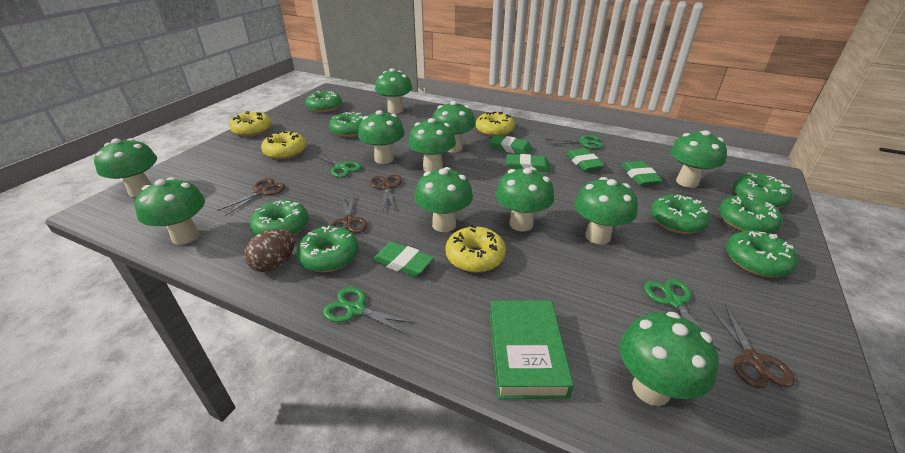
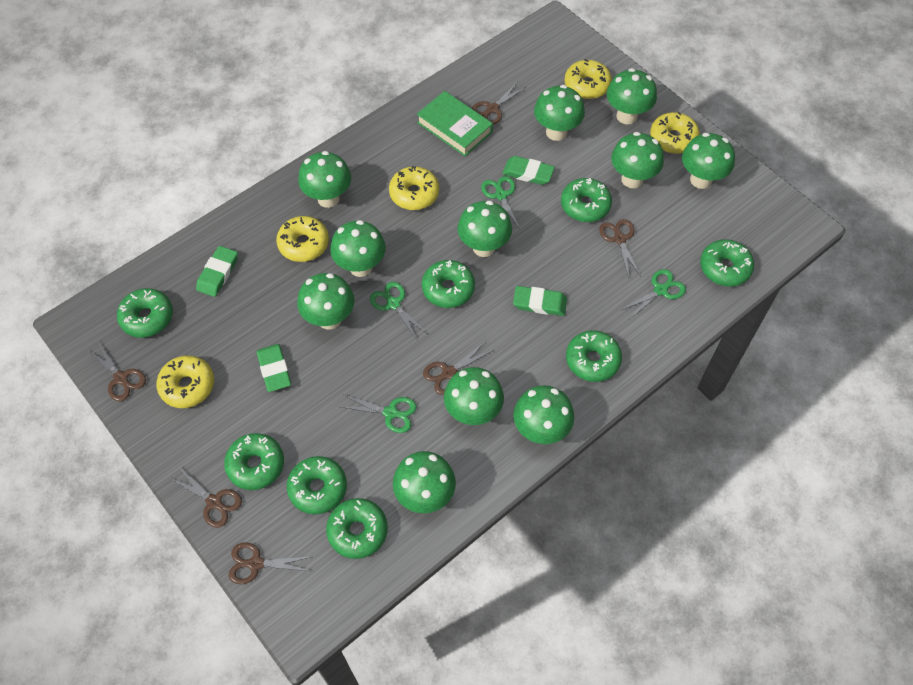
brown egg: 1 -> 0
brown scissors: 4 -> 6
green eraser: 5 -> 4
yellow donut: 4 -> 5

